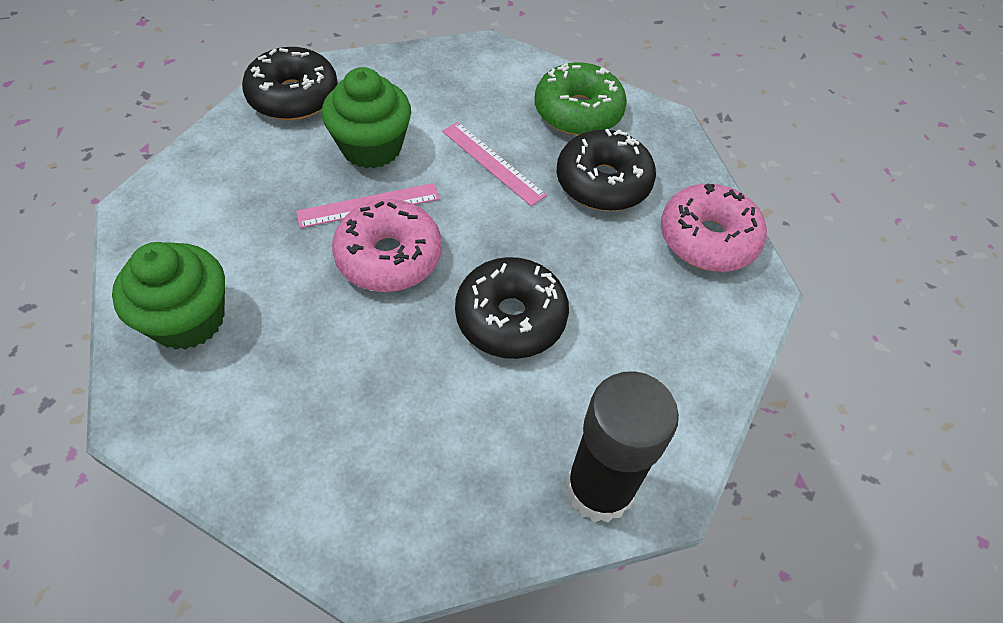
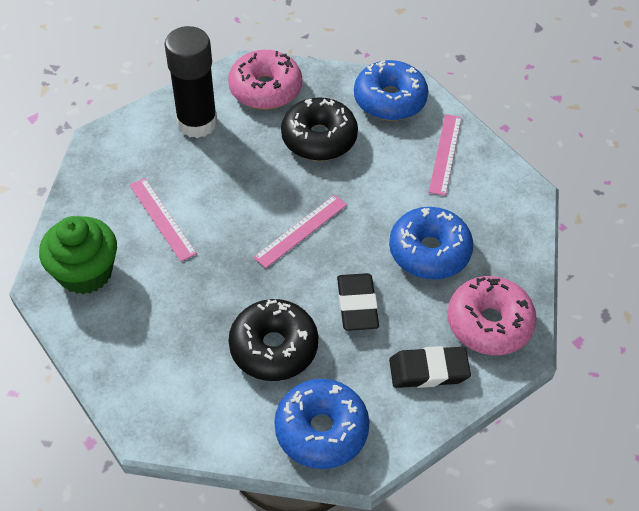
black donut: 3 -> 2
black eraser: 0 -> 2
blue donut: 0 -> 3
green cupcake: 2 -> 1
green donut: 1 -> 0
pink ruler: 2 -> 3

